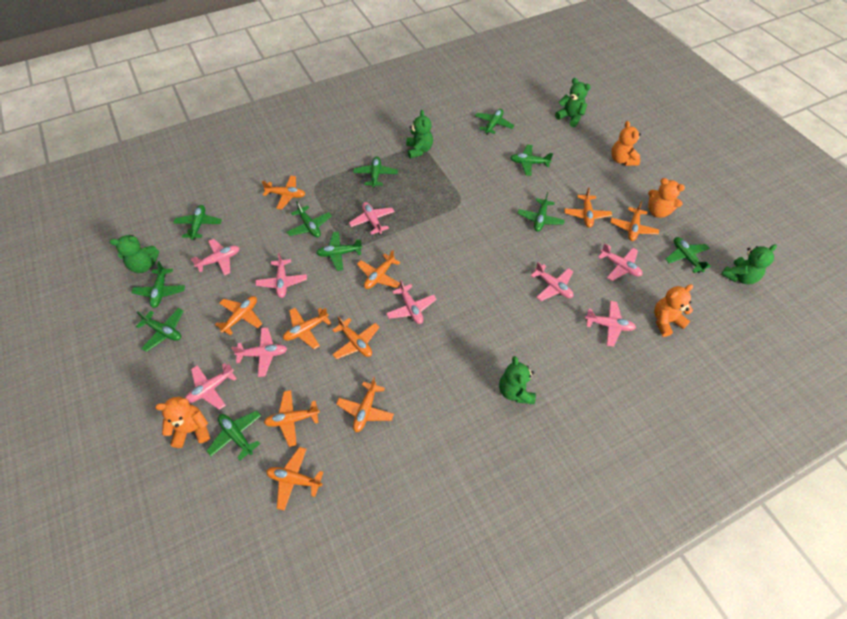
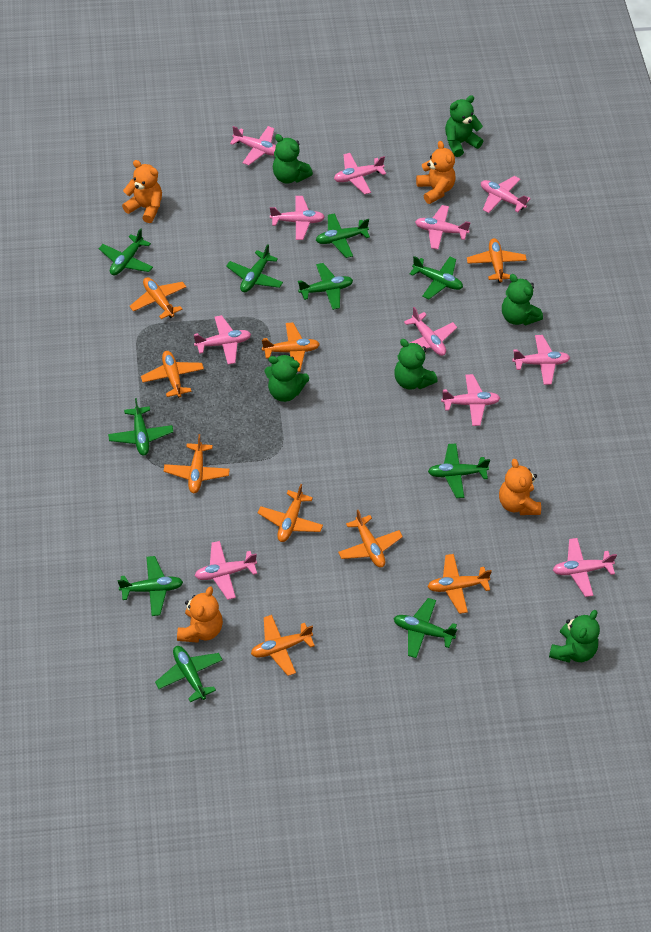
green plane: 11 -> 10
green teddy bear: 5 -> 6
orange plane: 10 -> 9
pink plane: 9 -> 11

